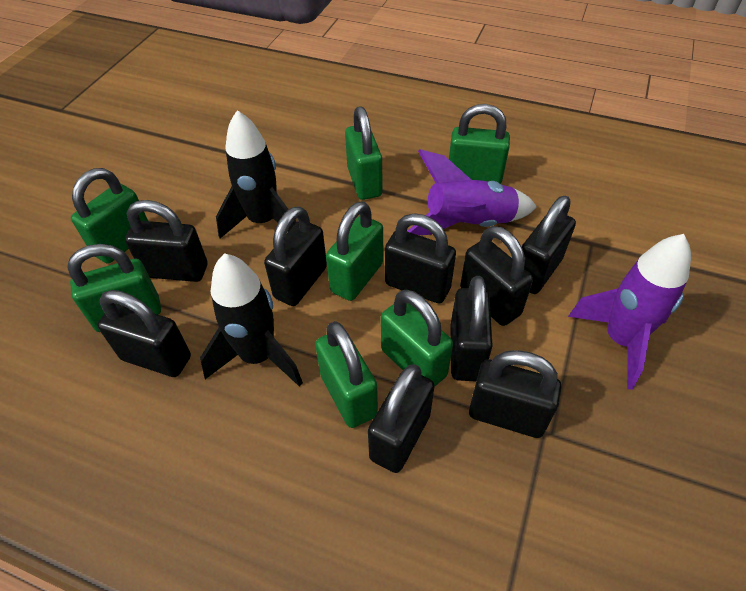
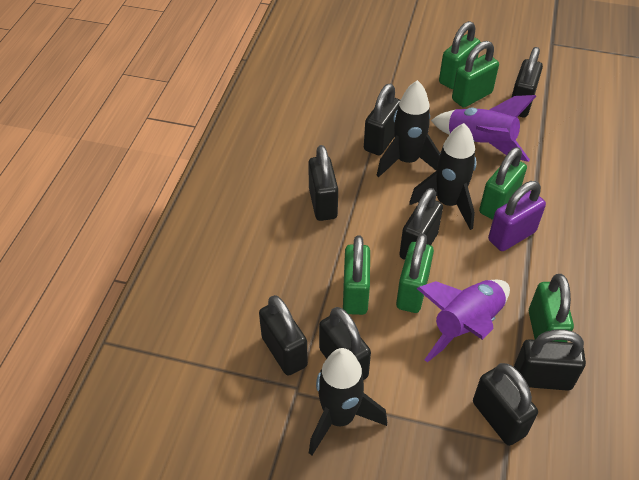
black padlock: 9 -> 8
black rocket: 2 -> 3
green padlock: 7 -> 6
purple padlock: 0 -> 1

